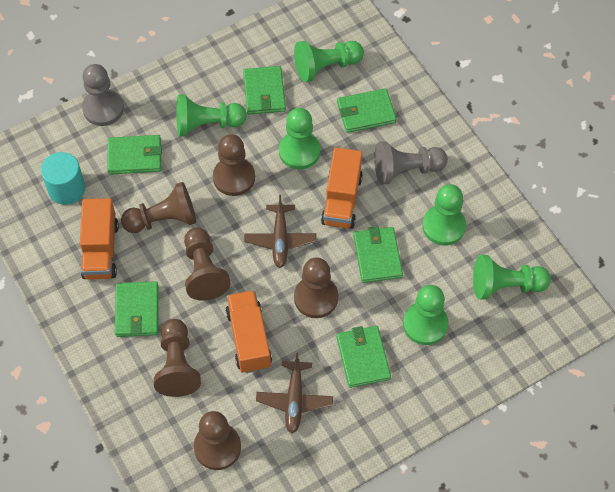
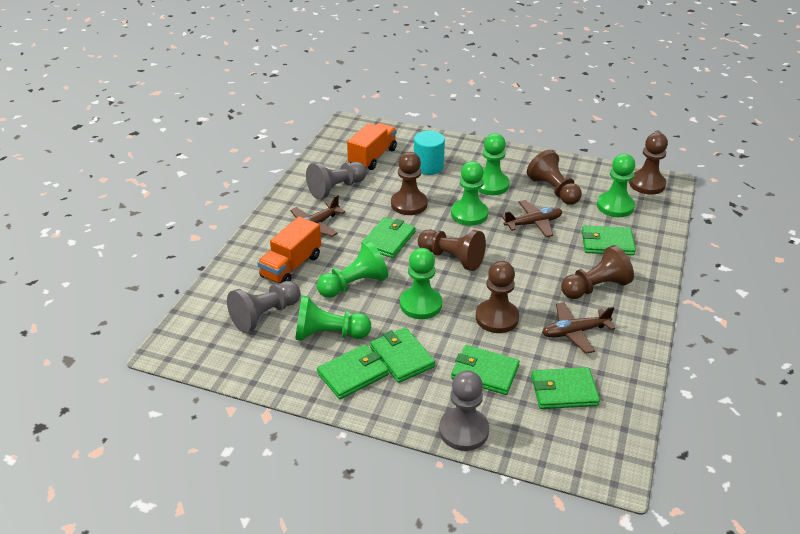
brown plane: 2 -> 3
grey pawn: 2 -> 3
orange truck: 3 -> 2

